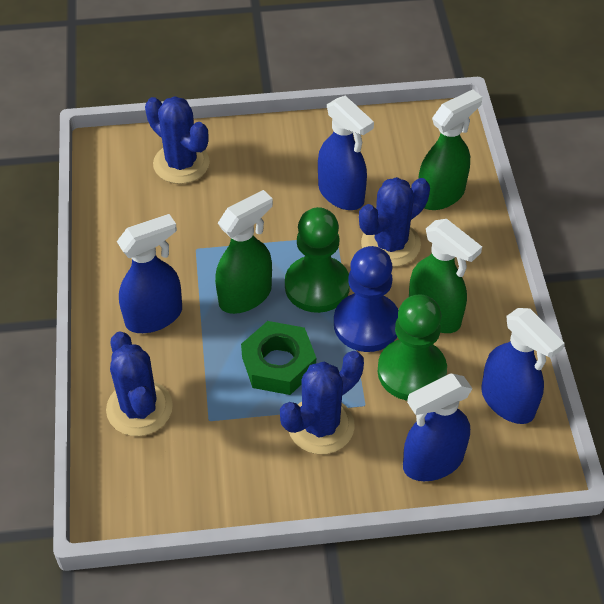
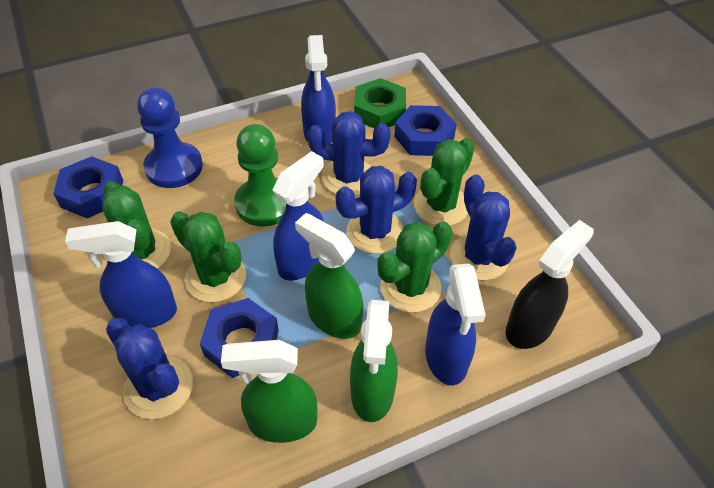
black spray bottle: 0 -> 1
blue nut: 0 -> 3
green cactus: 0 -> 4
green pawn: 2 -> 1

